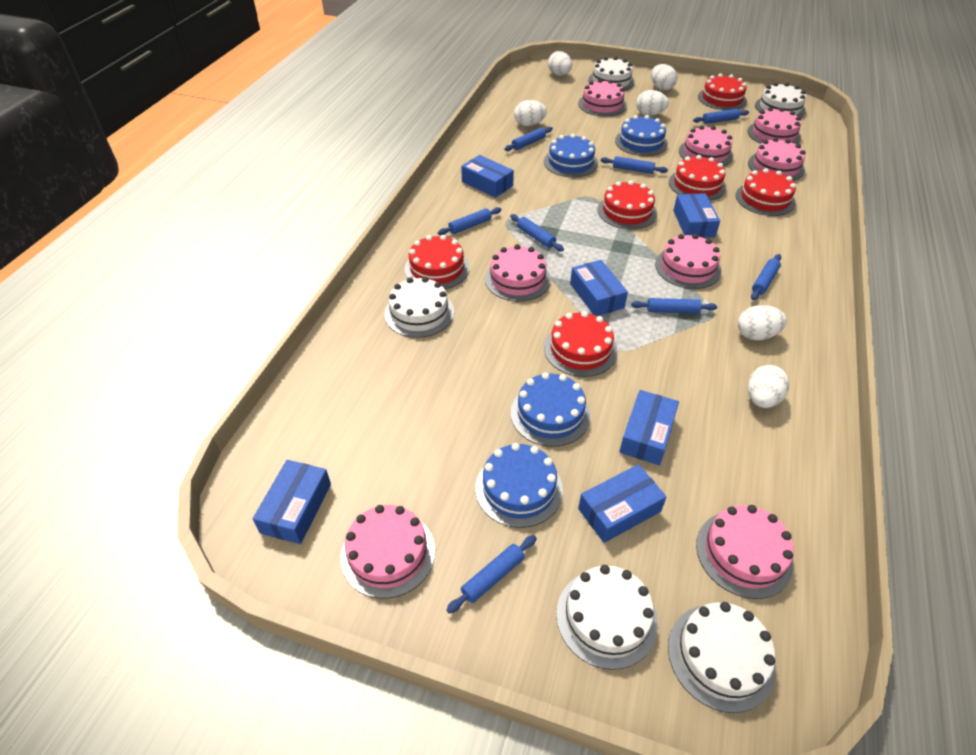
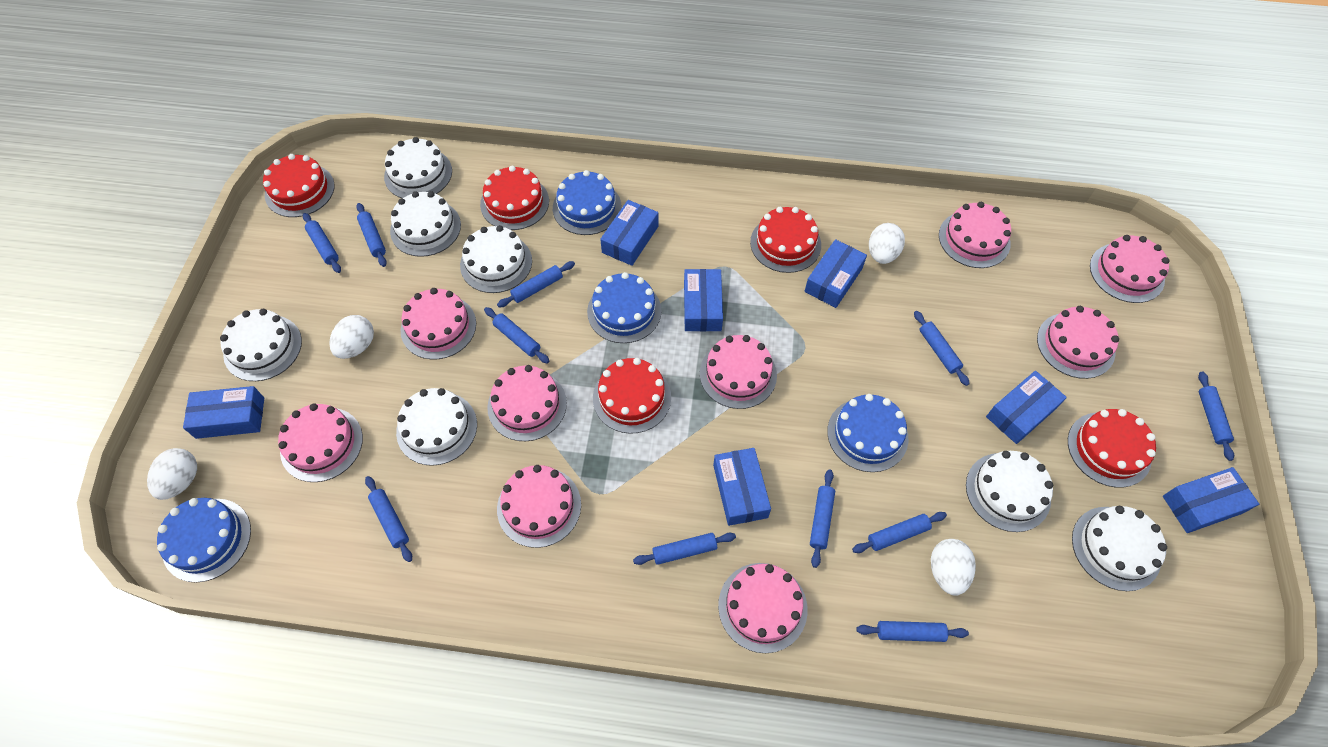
blue box: 6 -> 7
blue rolling pin: 8 -> 11
pink cake: 8 -> 9
red cake: 6 -> 5
white cake: 5 -> 7
white egg: 6 -> 4

